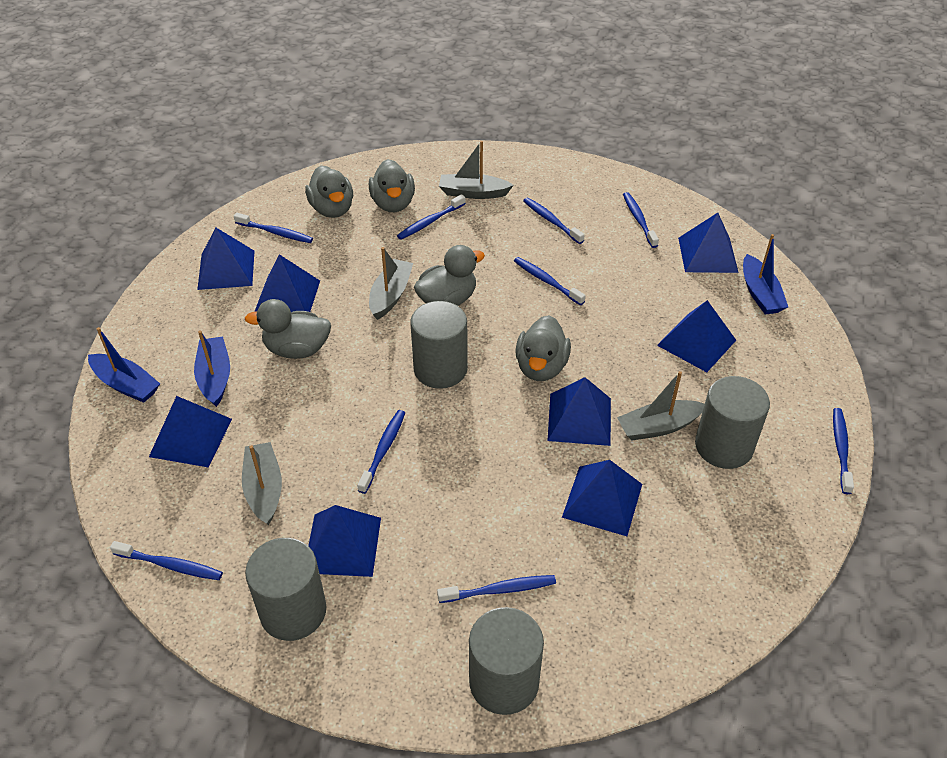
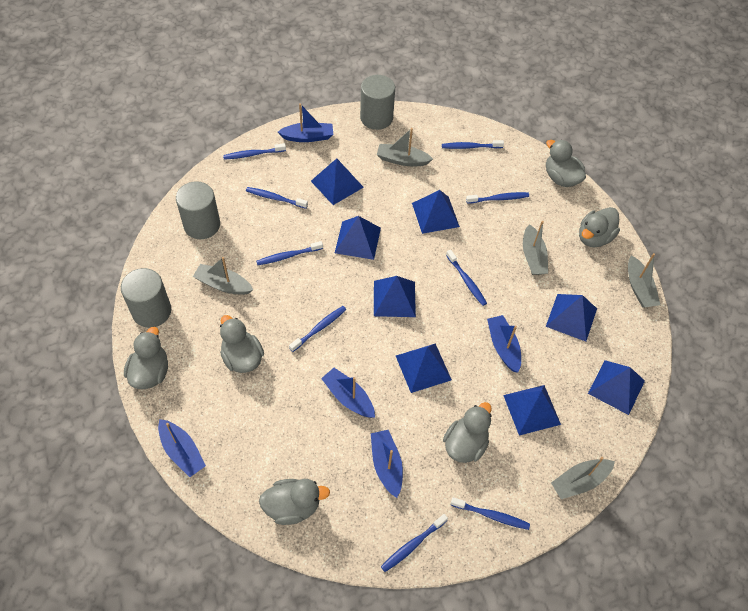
blue boat: 3 -> 5
grey boat: 4 -> 5
grey cylinder: 4 -> 3
grey duck: 5 -> 6

